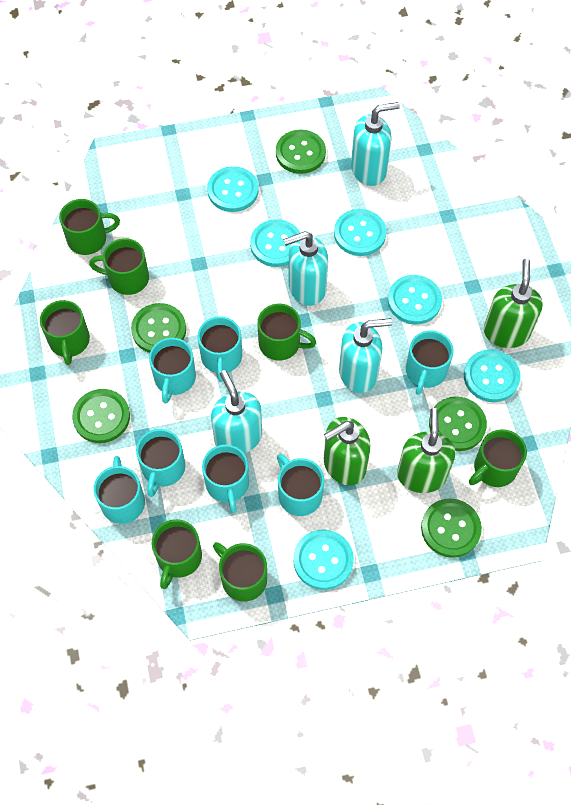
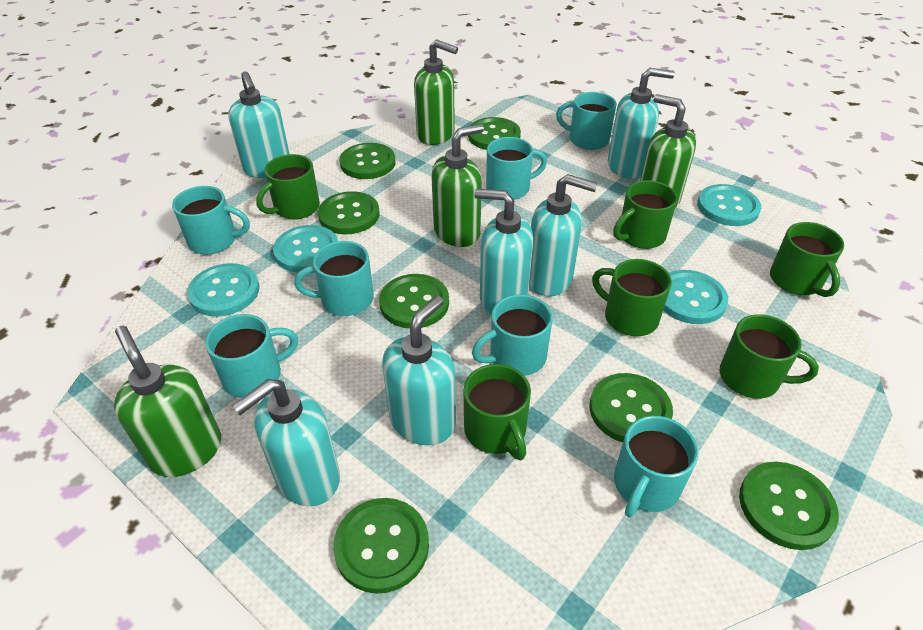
green button: 5 -> 7
green mug: 7 -> 6
green soap dispenser: 3 -> 4
turquoise button: 6 -> 4
turquoise soap dispenser: 4 -> 6

